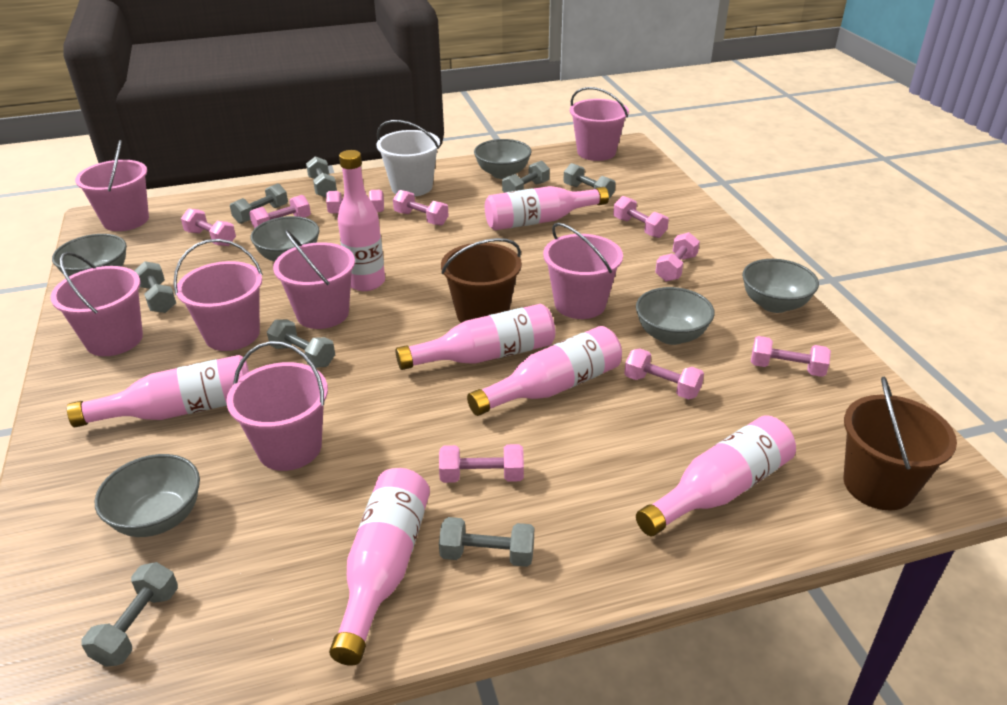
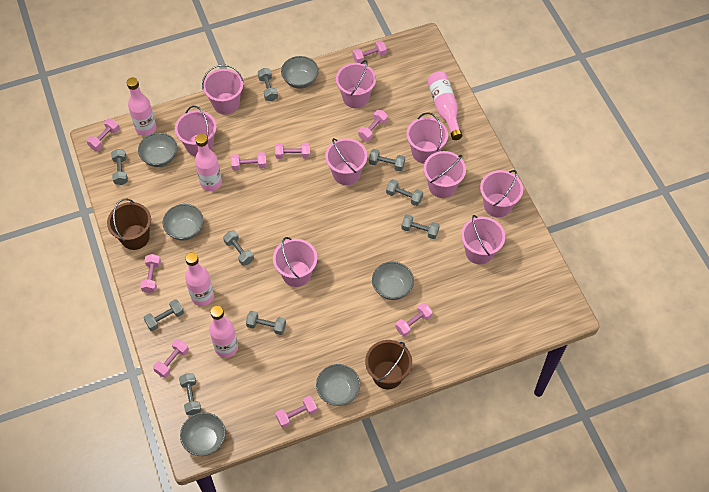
grey dumbbell: 8 -> 9
pink bottle: 7 -> 5
pink bucket: 7 -> 9
white bucket: 1 -> 0

